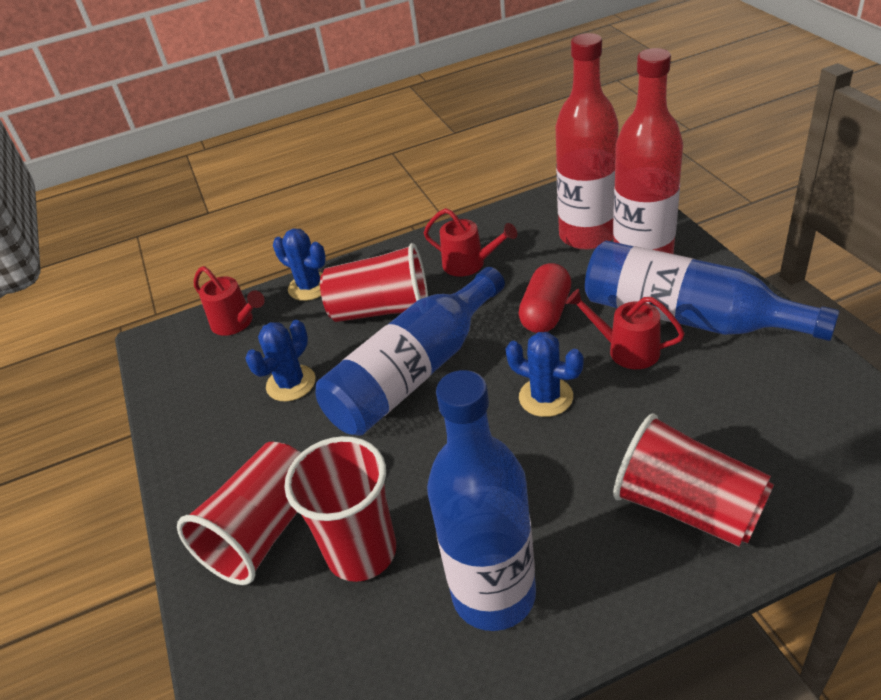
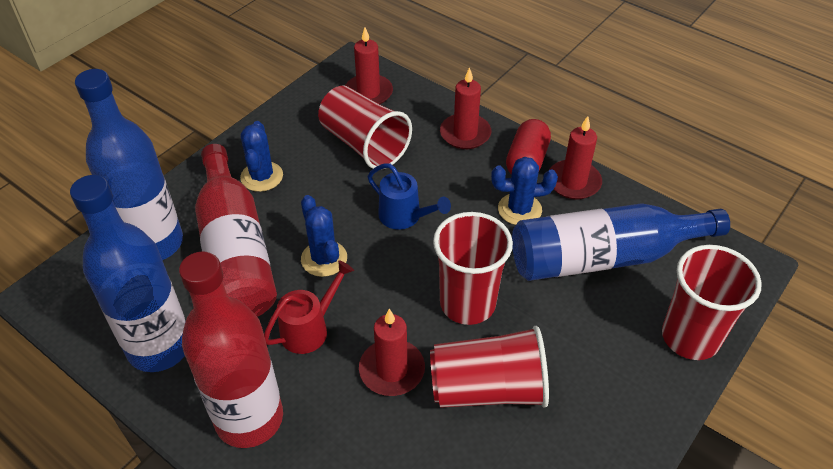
blue watering can: 0 -> 1
red candle: 0 -> 4
red watering can: 3 -> 1

